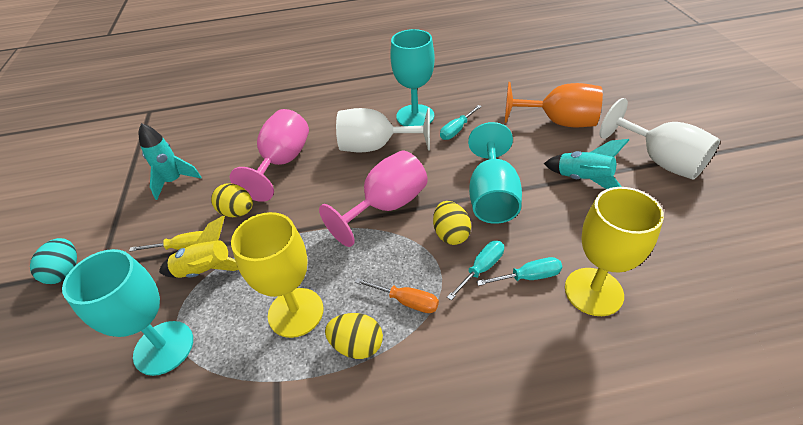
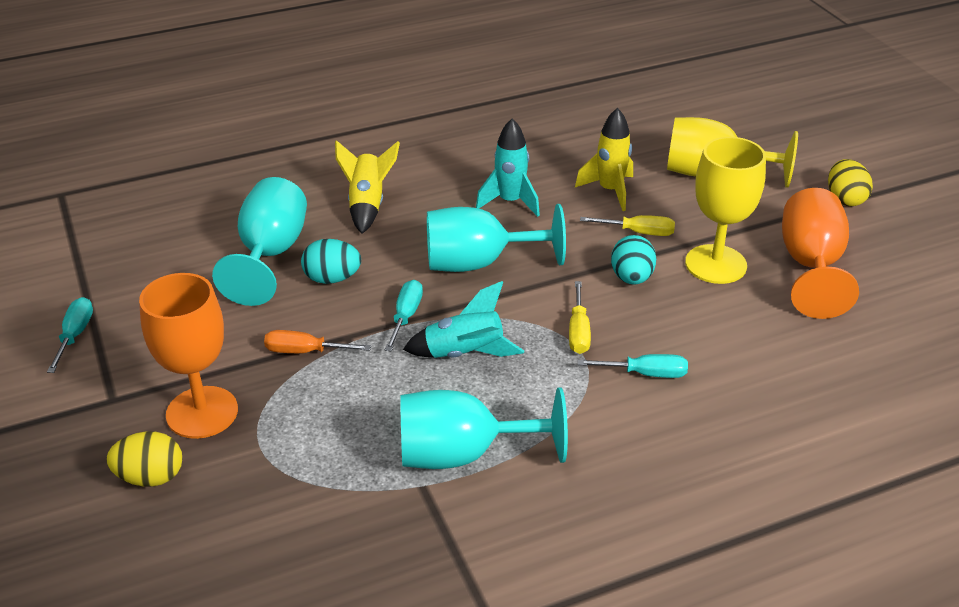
orange goblet: 1 -> 2
pink goblet: 2 -> 0
turquoise egg: 1 -> 2
white goblet: 2 -> 0
yellow egg: 3 -> 2
yellow rocket: 1 -> 2
yellow screwdriver: 1 -> 2

